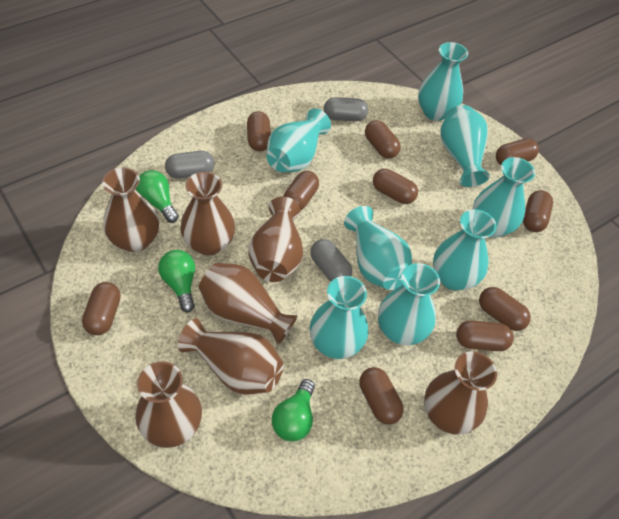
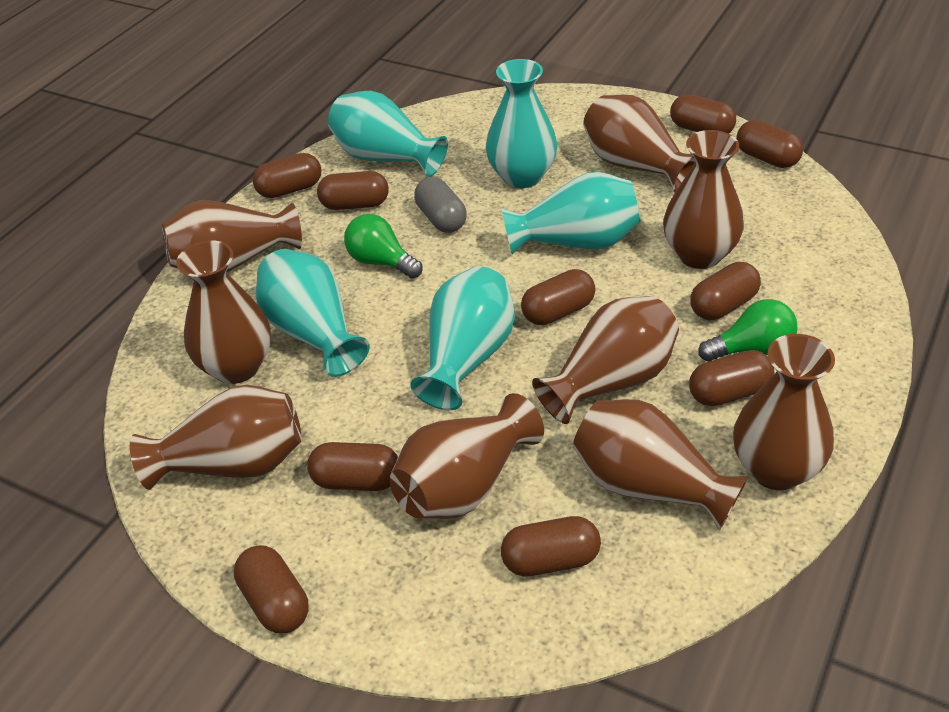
brown vase: 7 -> 9
green light bulb: 3 -> 2
grey capsule: 3 -> 1
turquoise vase: 8 -> 5

